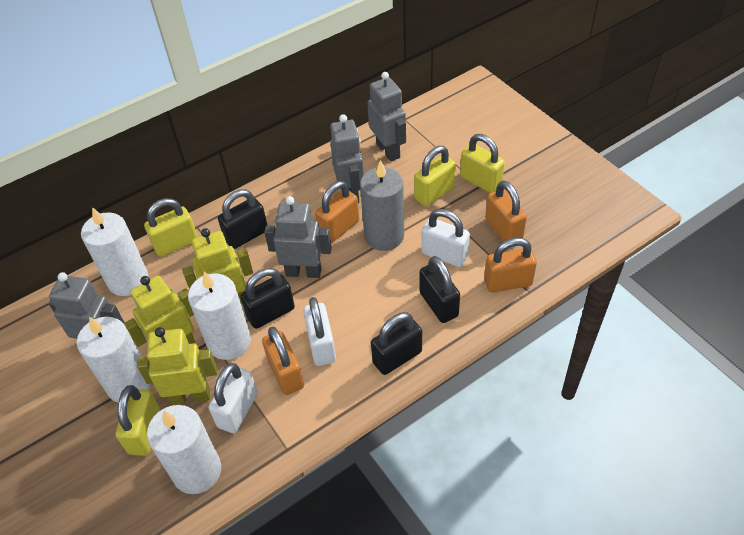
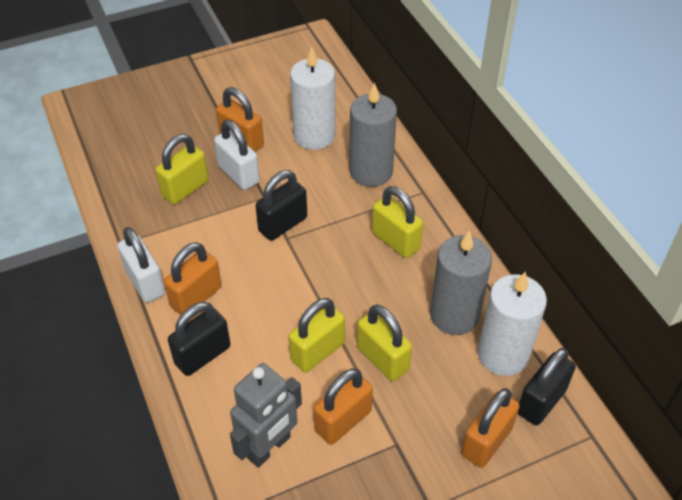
black padlock: 4 -> 3
grey candle: 1 -> 2
grey robot: 4 -> 1
white candle: 4 -> 2
white padlock: 3 -> 2
yellow robot: 3 -> 0

